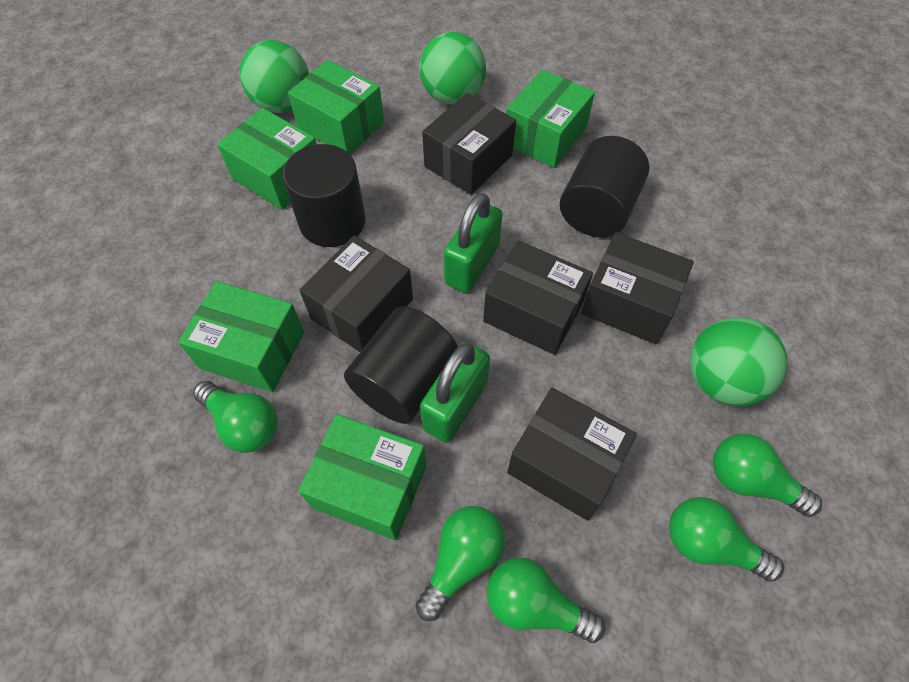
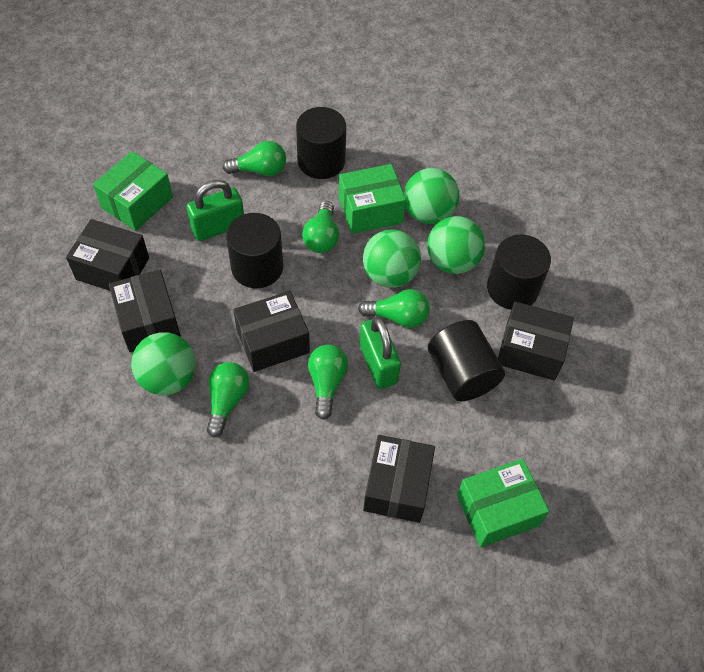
black cylinder: 3 -> 4
green ball: 3 -> 4
green box: 5 -> 3

